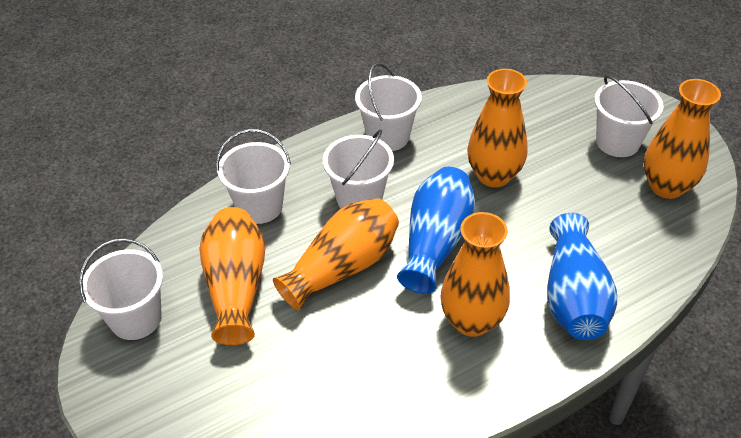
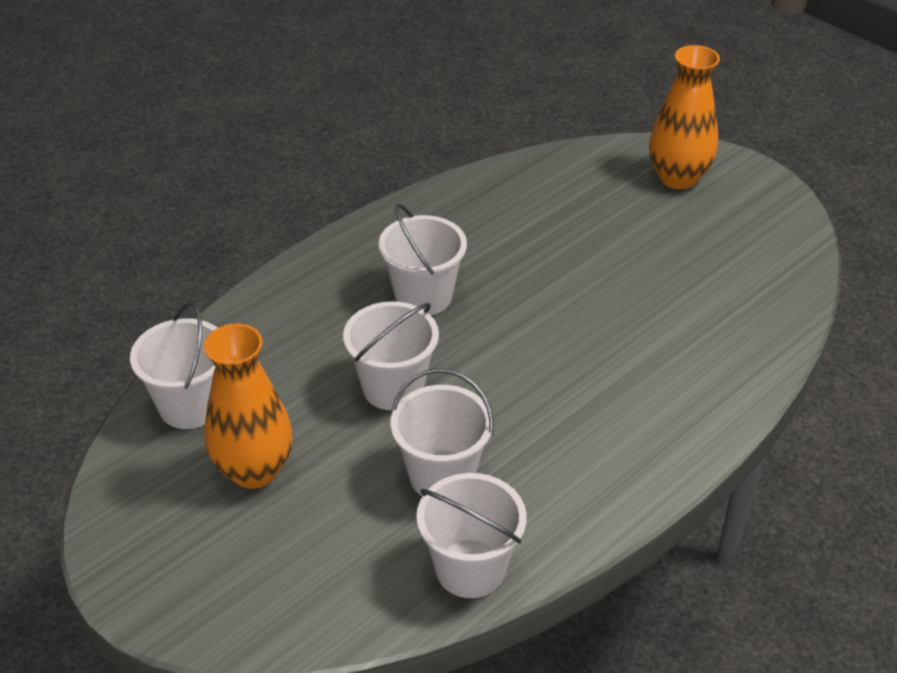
blue vase: 2 -> 0
orange vase: 5 -> 2

